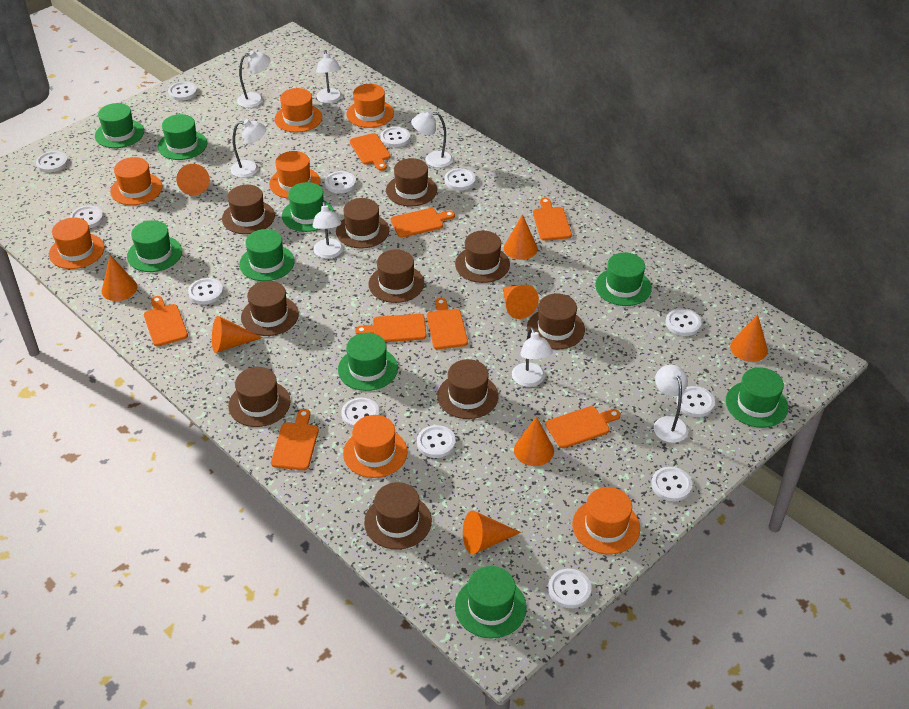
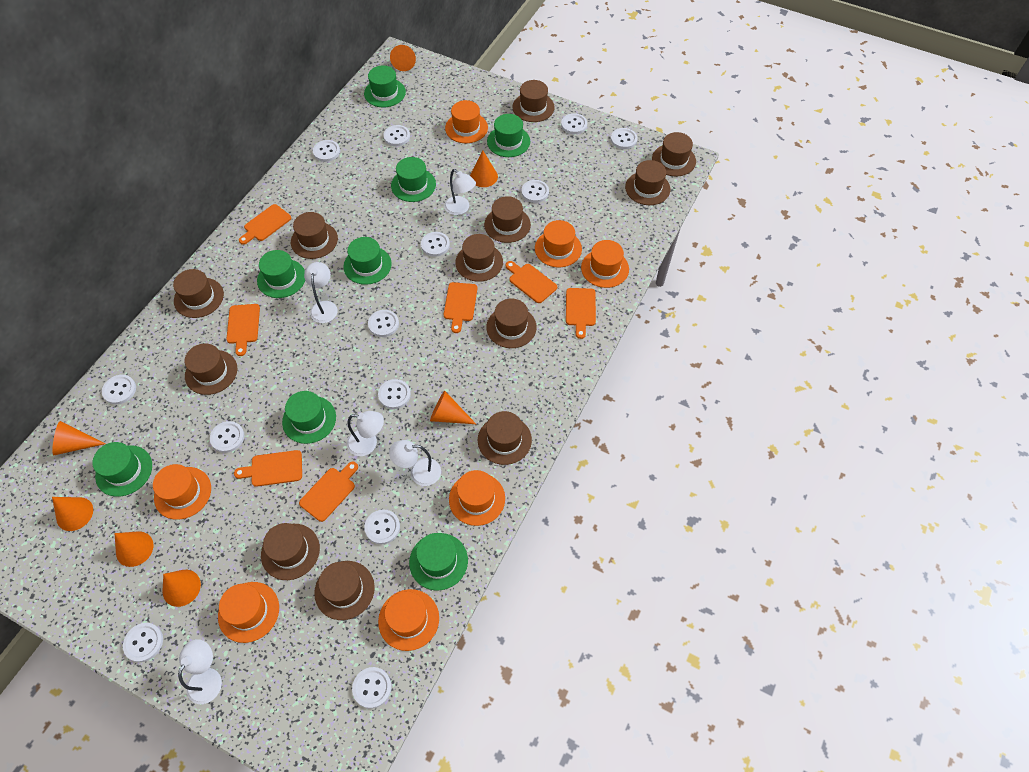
brown hat: 10 -> 12
green hat: 9 -> 8
orange cone: 8 -> 7
orange cutting board: 8 -> 7
white lamp: 7 -> 5

